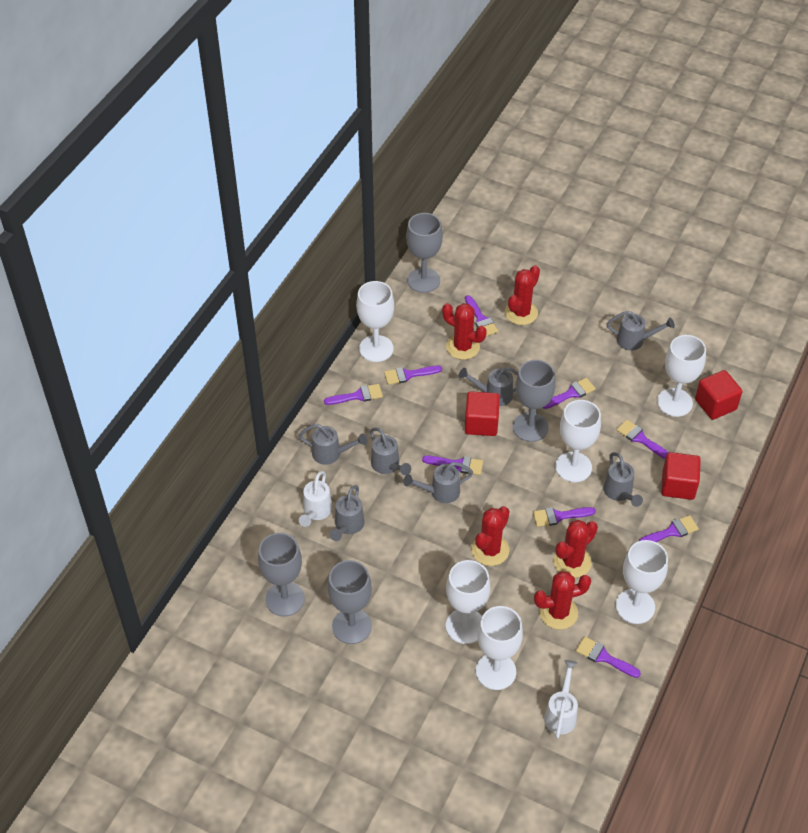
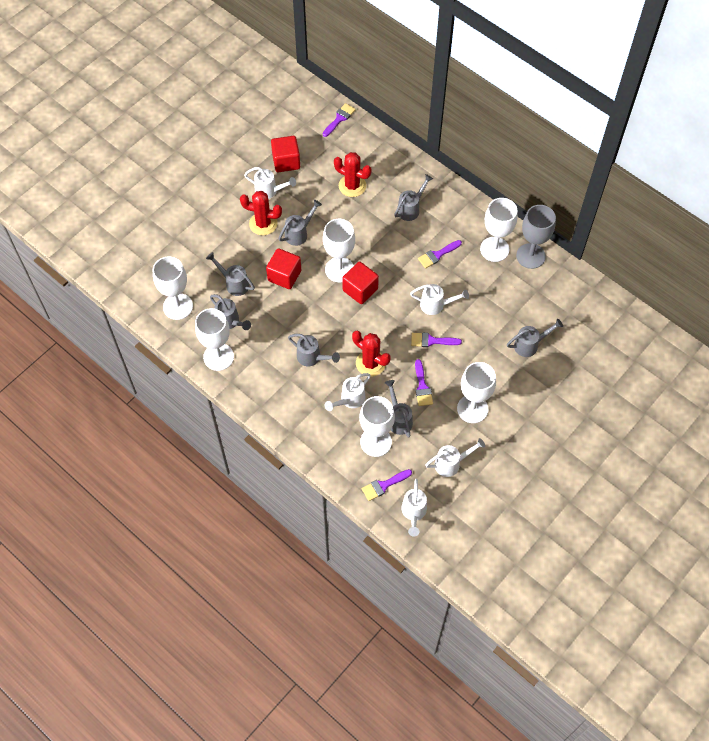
grey goblet: 4 -> 1
purple brush: 9 -> 5
red cactus: 5 -> 3
white watering can: 2 -> 5

